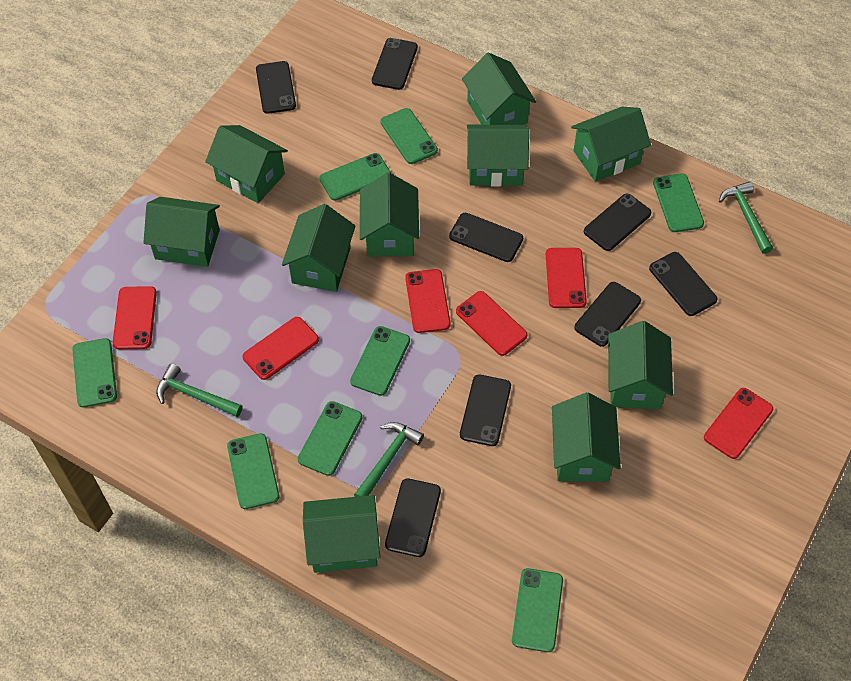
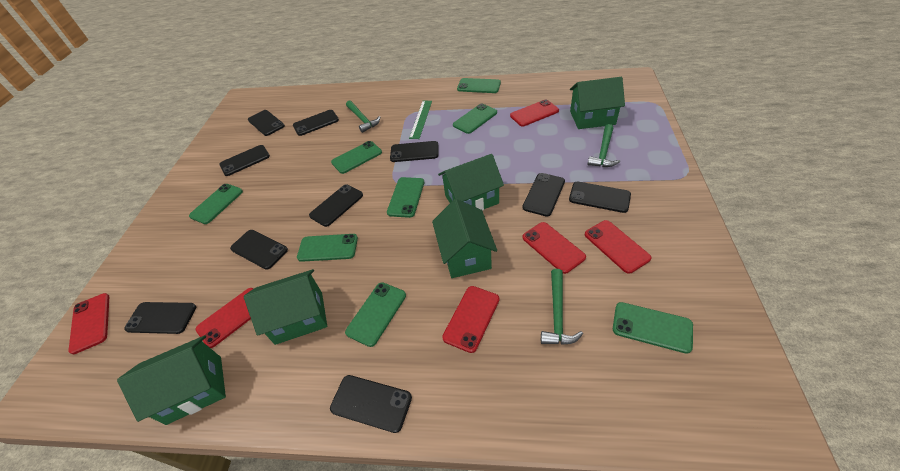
black phone: 8 -> 10
green house: 10 -> 5
green ruler: 0 -> 1

